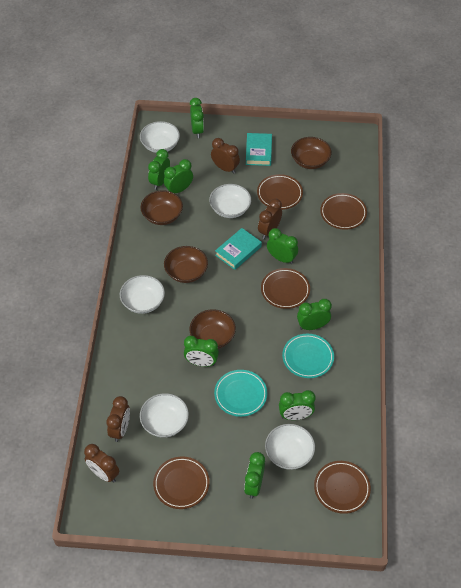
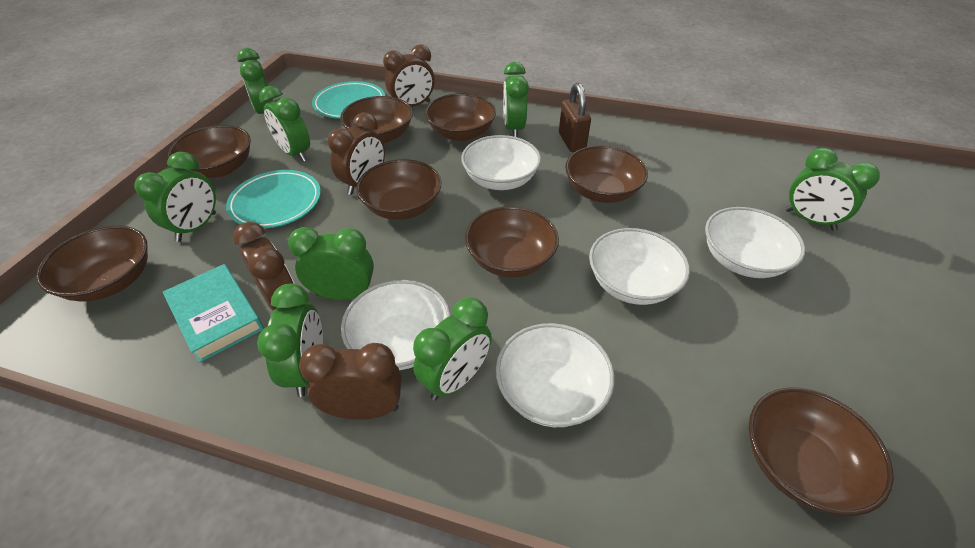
brown bowl: 4 -> 8
brown padlock: 0 -> 1
brown plate: 5 -> 0
turquoise book: 2 -> 1

